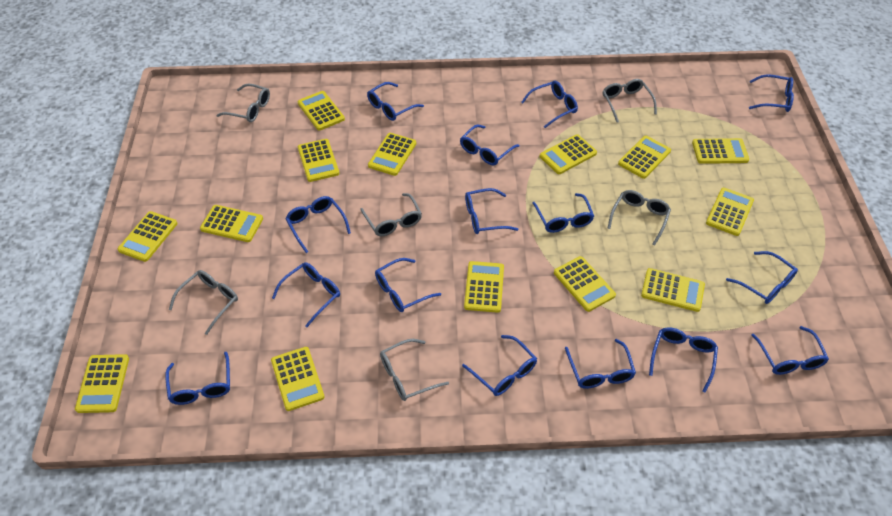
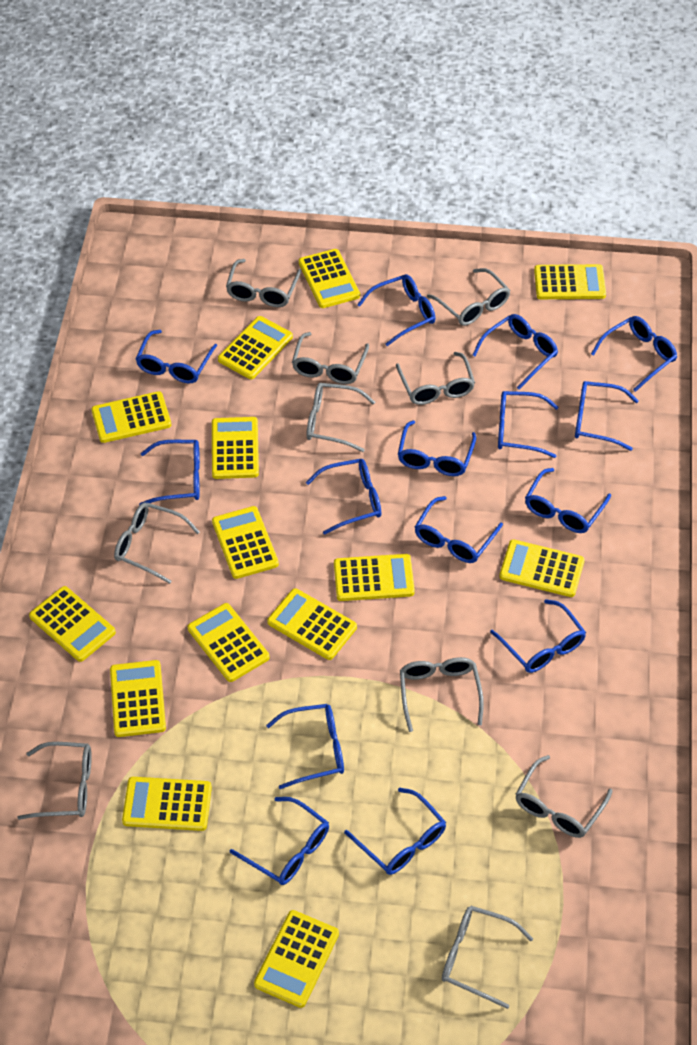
grey glasses: 6 -> 10

